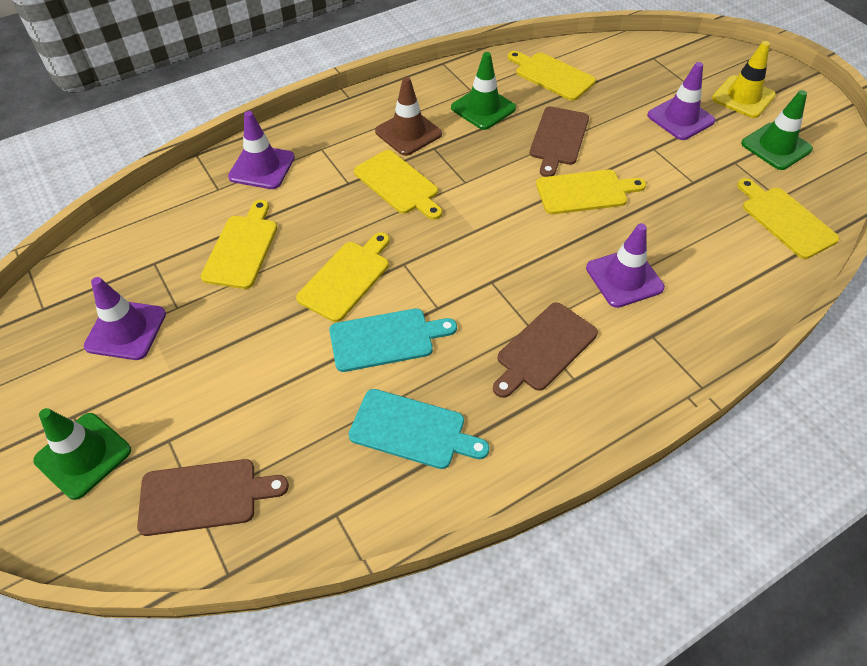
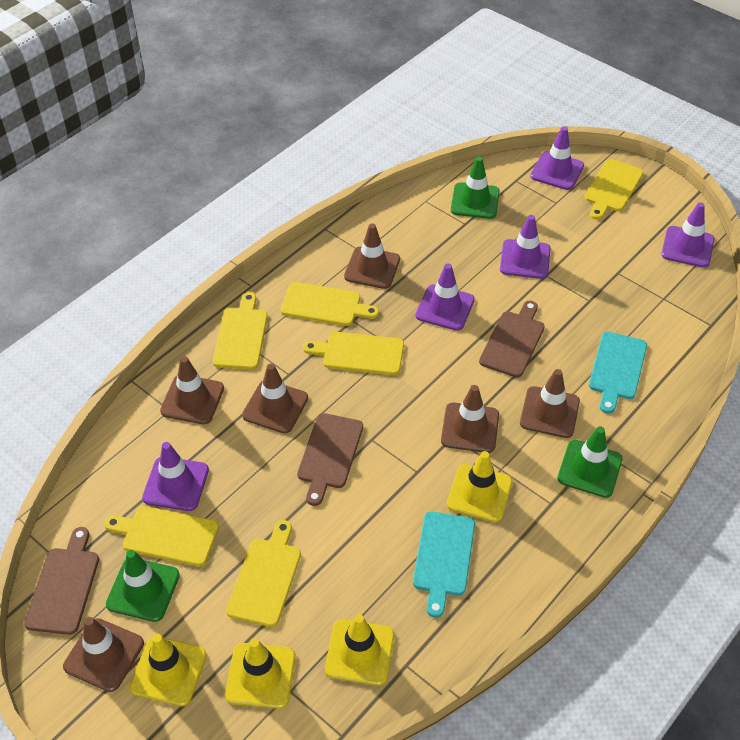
brown traffic cone: 1 -> 6
purple traffic cone: 4 -> 5
yellow traffic cone: 1 -> 4

